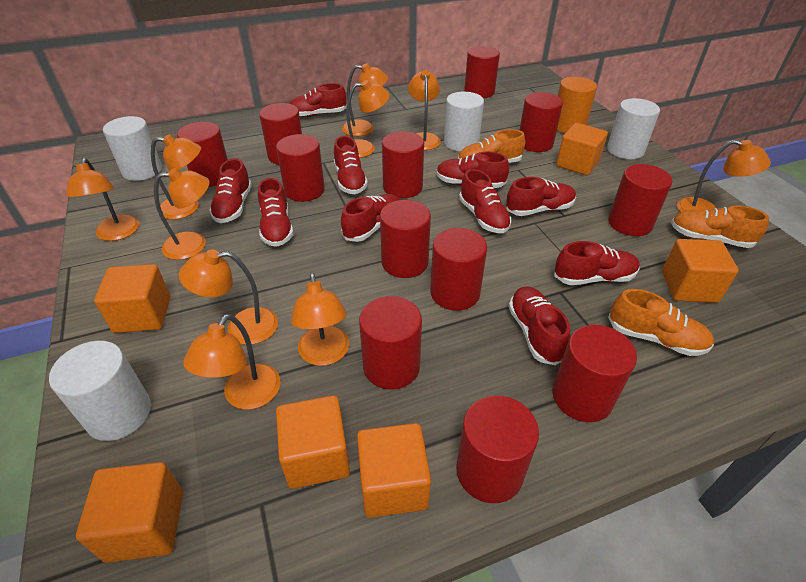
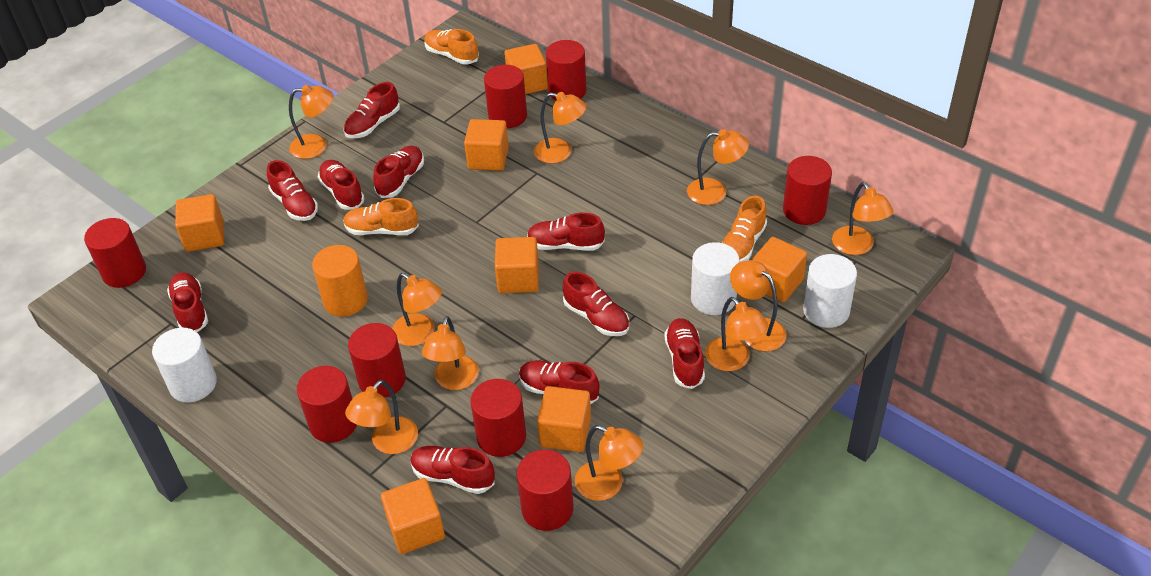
orange cube: 6 -> 7
red cylinder: 12 -> 8
white cylinder: 4 -> 3

